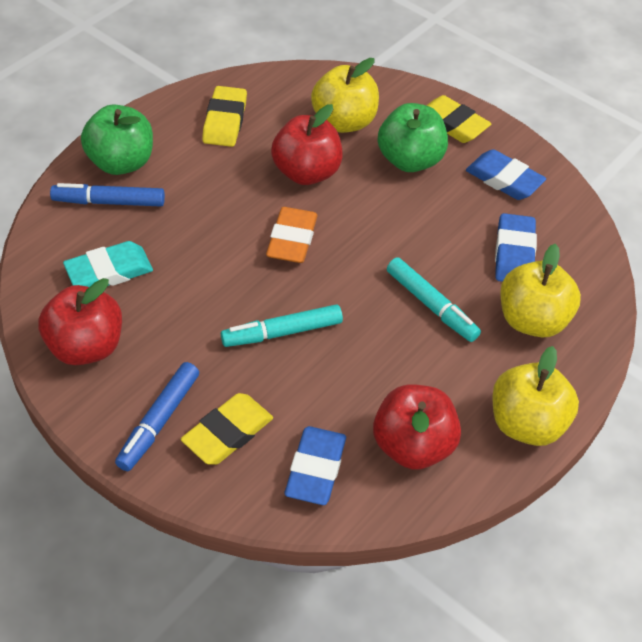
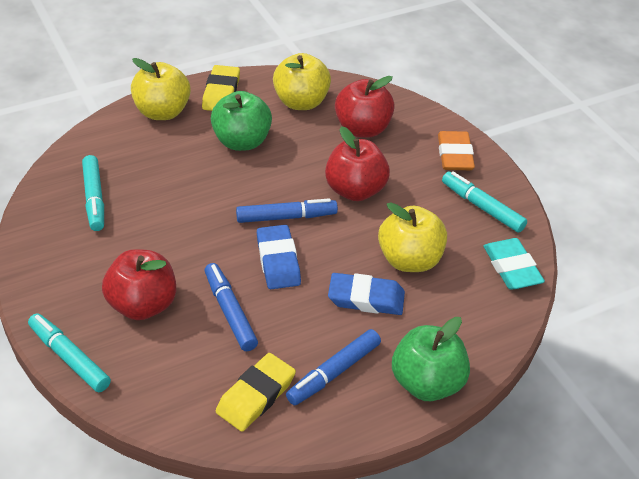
blue eraser: 3 -> 2
blue marker: 2 -> 3
turquoise marker: 2 -> 3
yellow eraser: 3 -> 2

